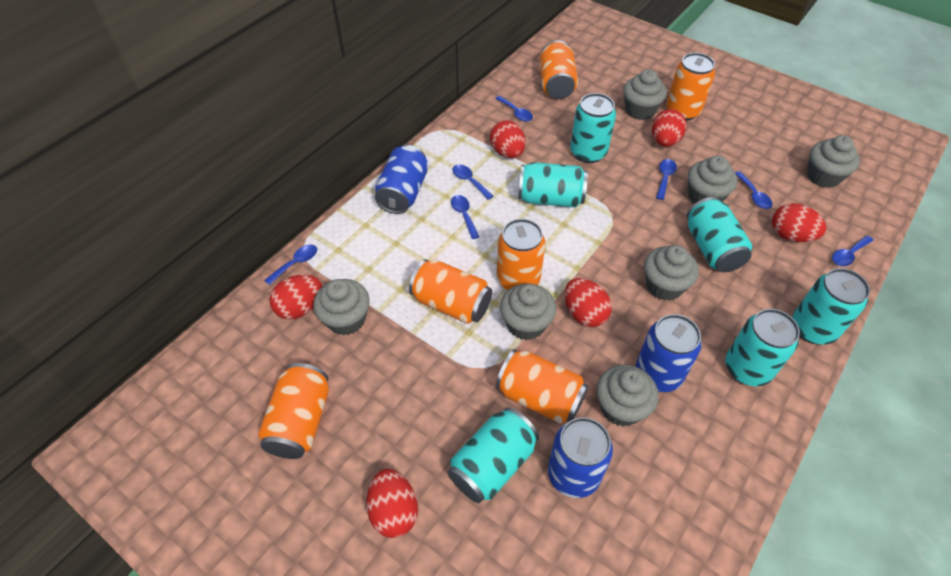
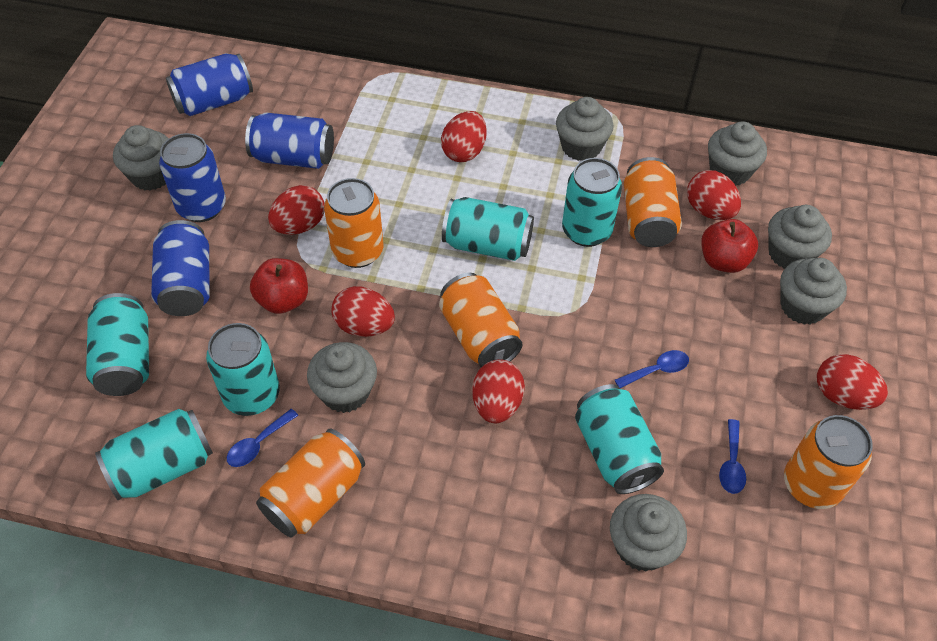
blue can: 3 -> 4
blue spoon: 7 -> 3
orange can: 6 -> 5
red apple: 0 -> 2

